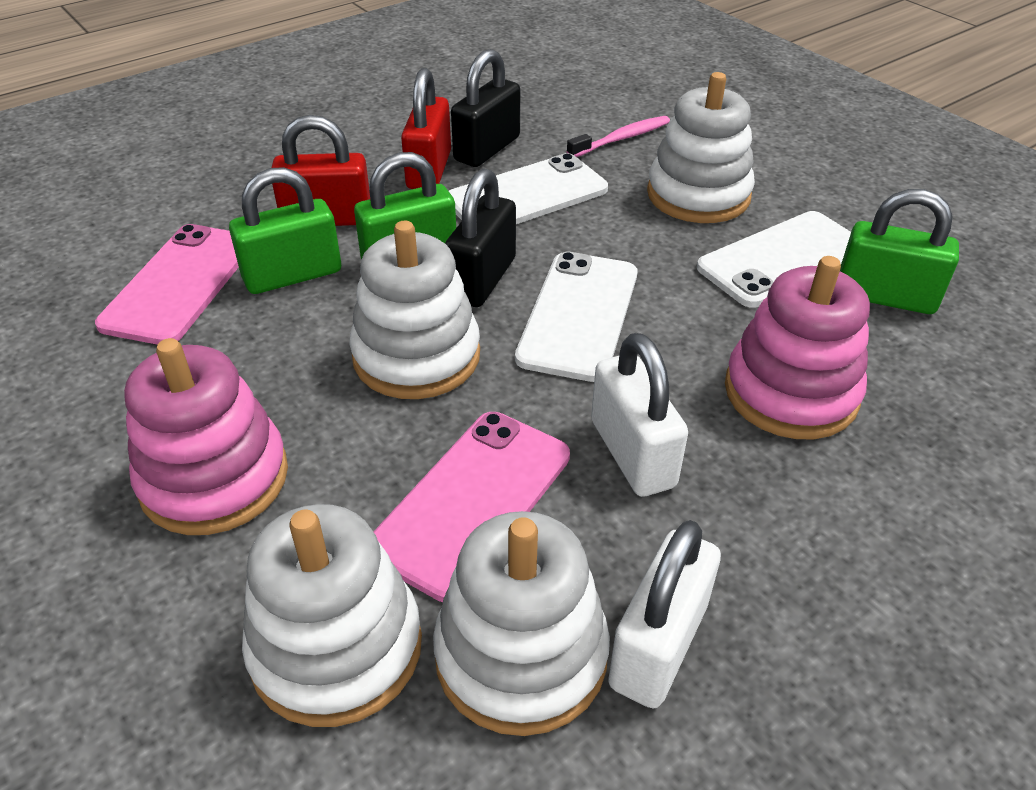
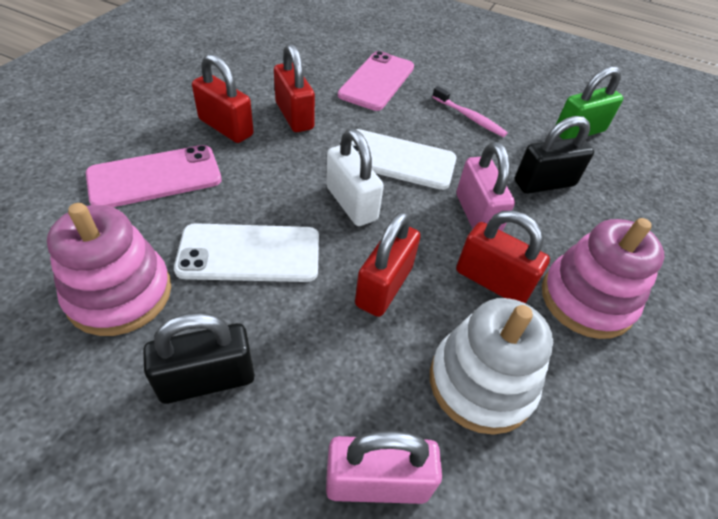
green padlock: 3 -> 1
pink padlock: 0 -> 2
red padlock: 2 -> 4
white padlock: 2 -> 1
white phone: 3 -> 2
white stacking toy: 4 -> 1

